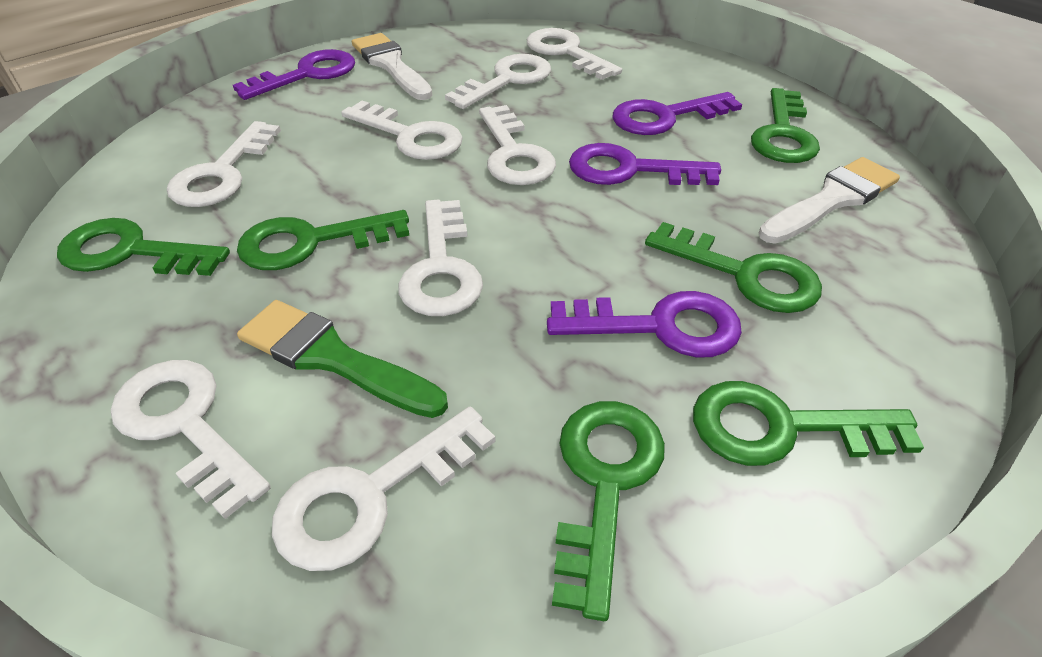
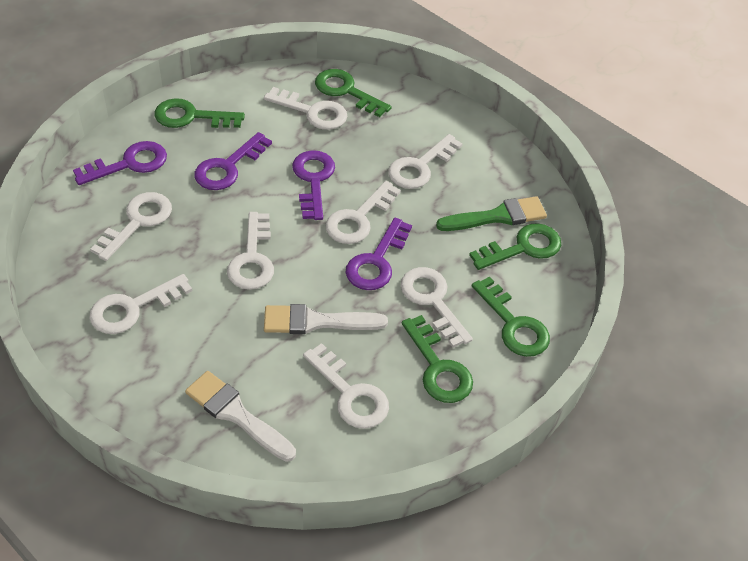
green key: 6 -> 5

